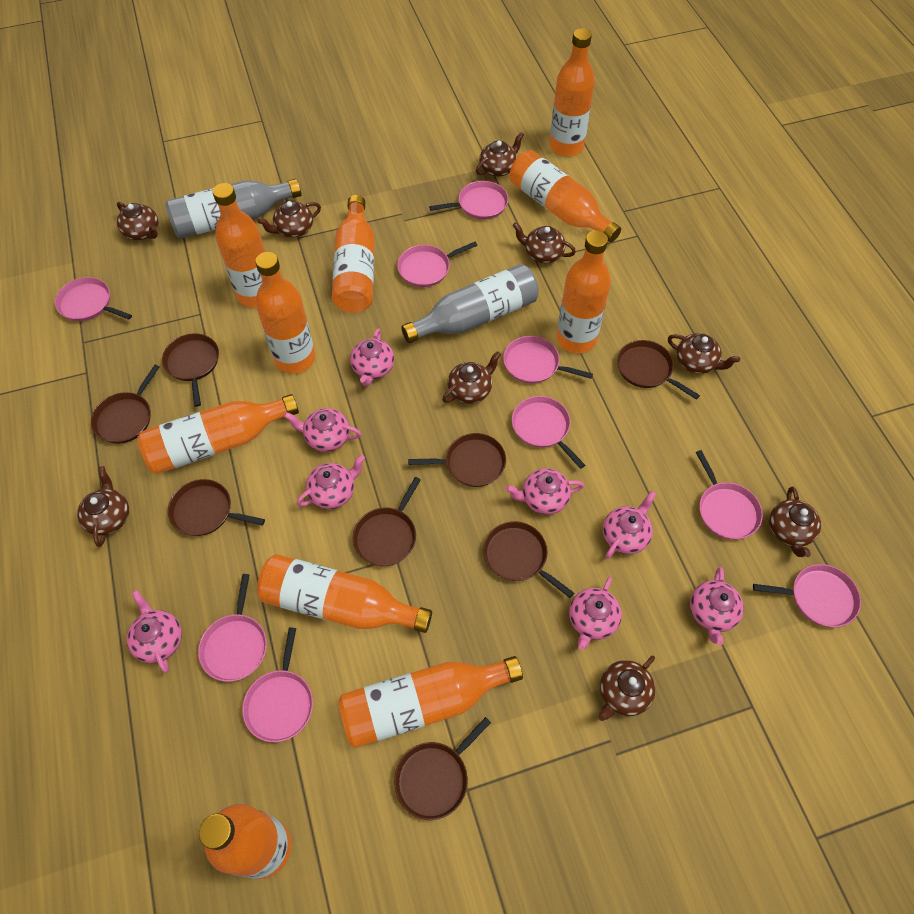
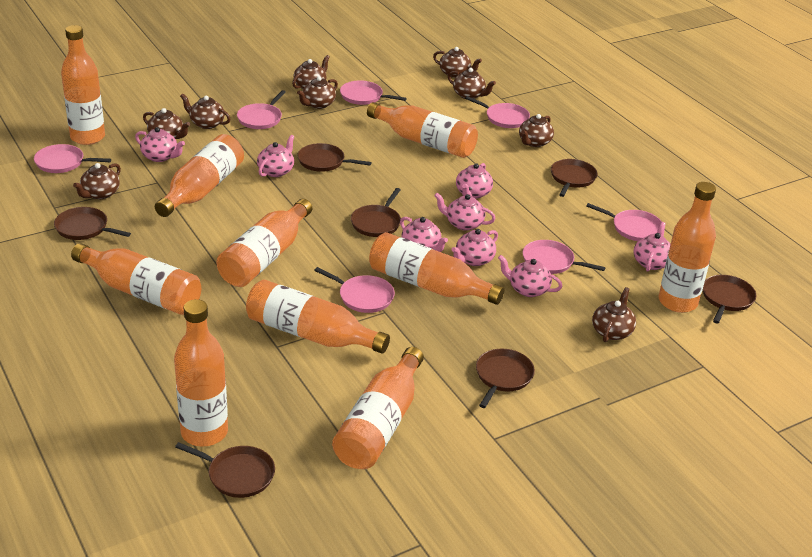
brown pan: 8 -> 7
grey bottle: 2 -> 0
pink pan: 9 -> 7

